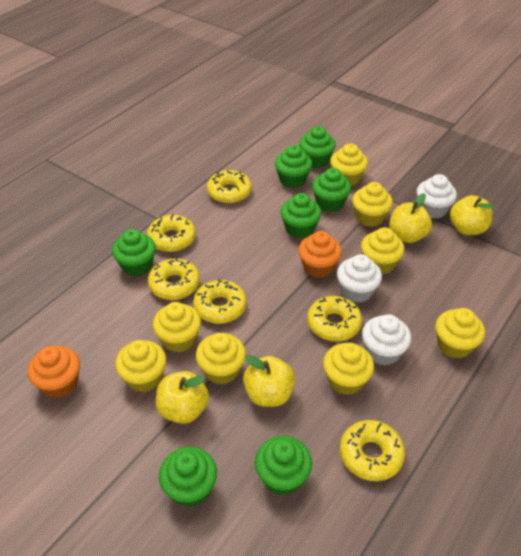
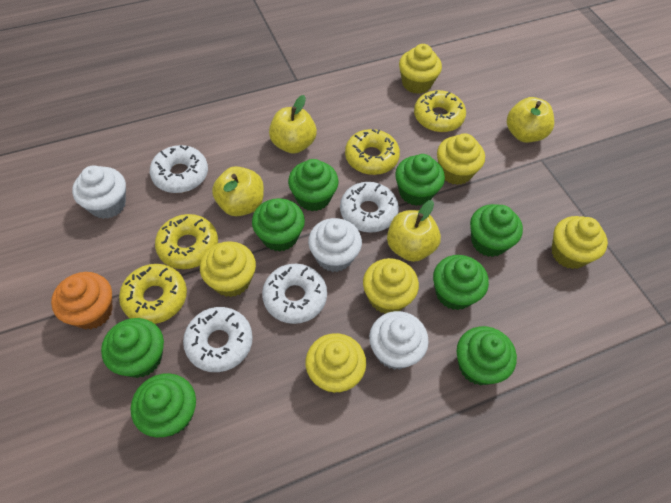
green cupcake: 7 -> 8
orange cupcake: 2 -> 1
white donut: 0 -> 4
yellow cupcake: 8 -> 6
yellow donut: 6 -> 4

